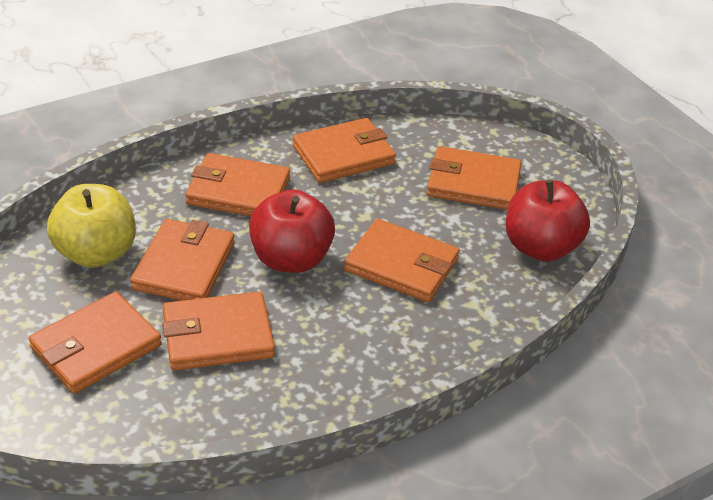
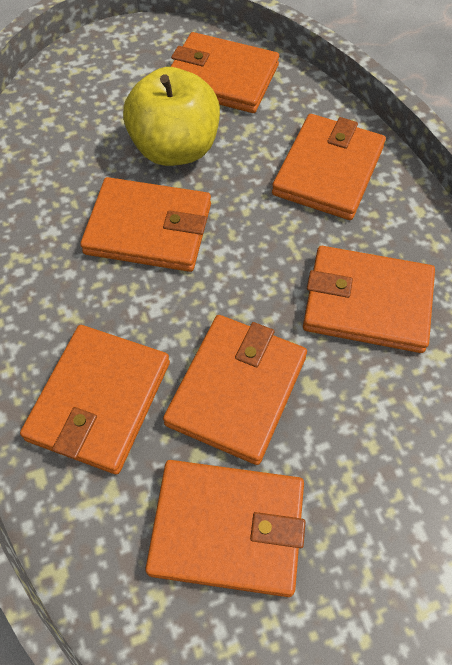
red apple: 2 -> 0

